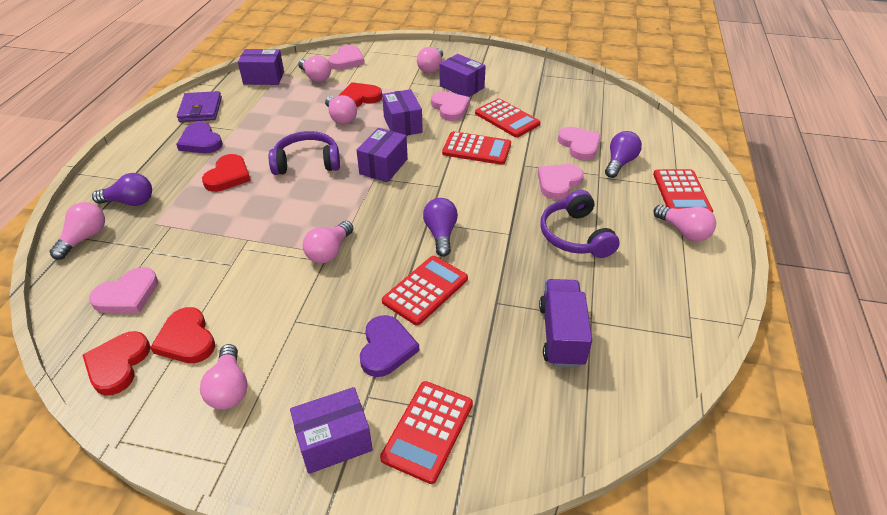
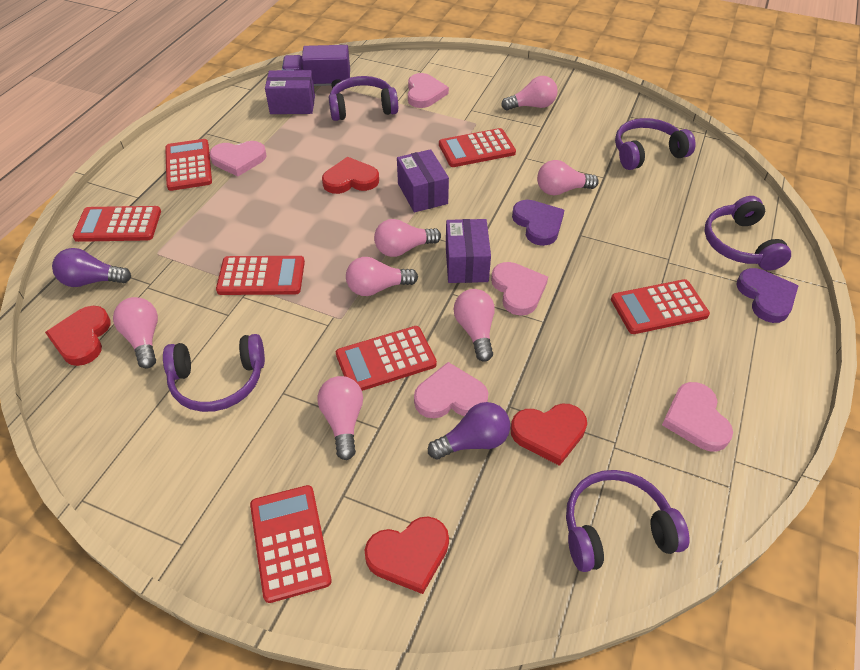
purple box: 5 -> 3
purple headphones: 2 -> 5
purple light bulb: 3 -> 2
purple wallet: 1 -> 0
red calculator: 5 -> 7

